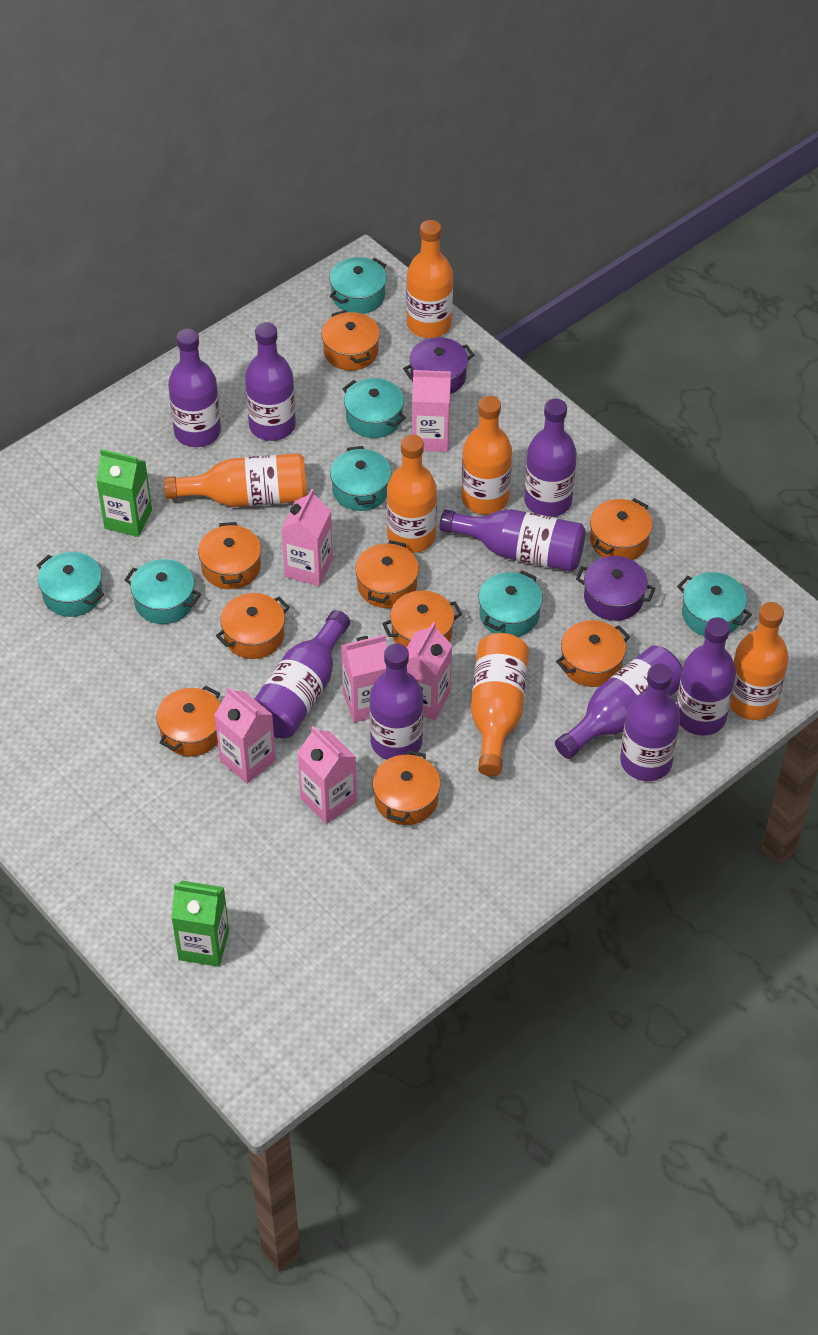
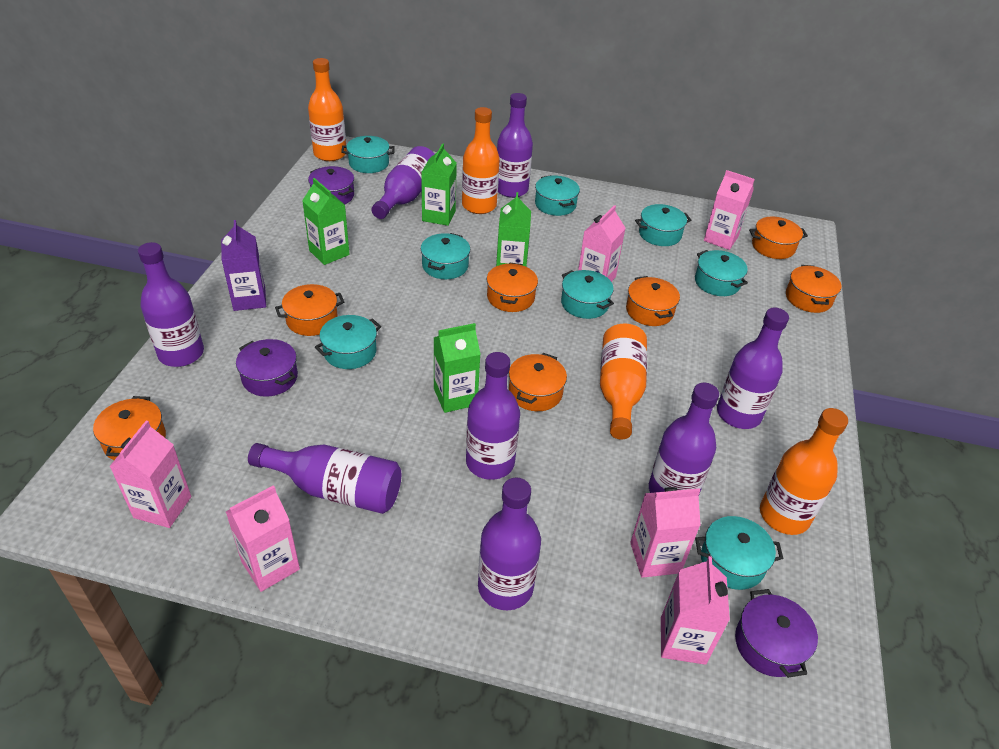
green carton: 2 -> 4
orange bottle: 6 -> 4
orange pot: 9 -> 7
purple bottle: 9 -> 8
purple carton: 0 -> 1
purple pot: 2 -> 3
turquoise pot: 7 -> 8

